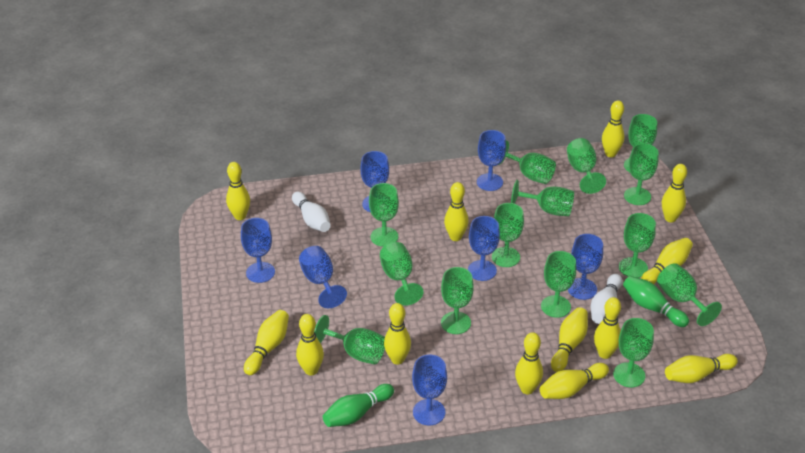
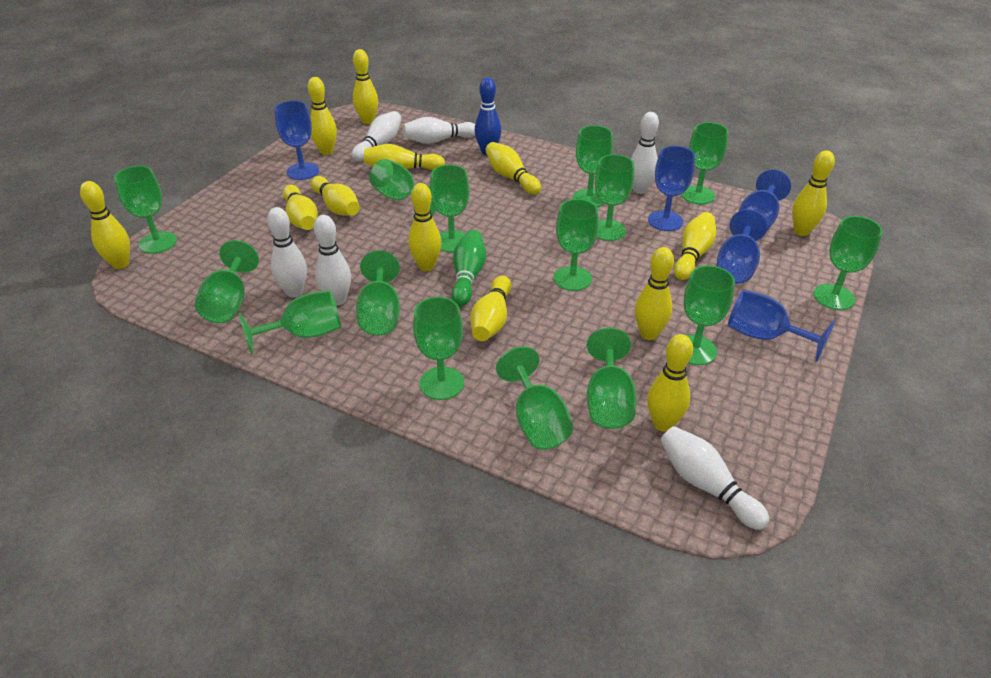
blue bowling pin: 0 -> 1
blue goblet: 7 -> 5
green bowling pin: 2 -> 1
green goblet: 14 -> 15
white bowling pin: 2 -> 6

